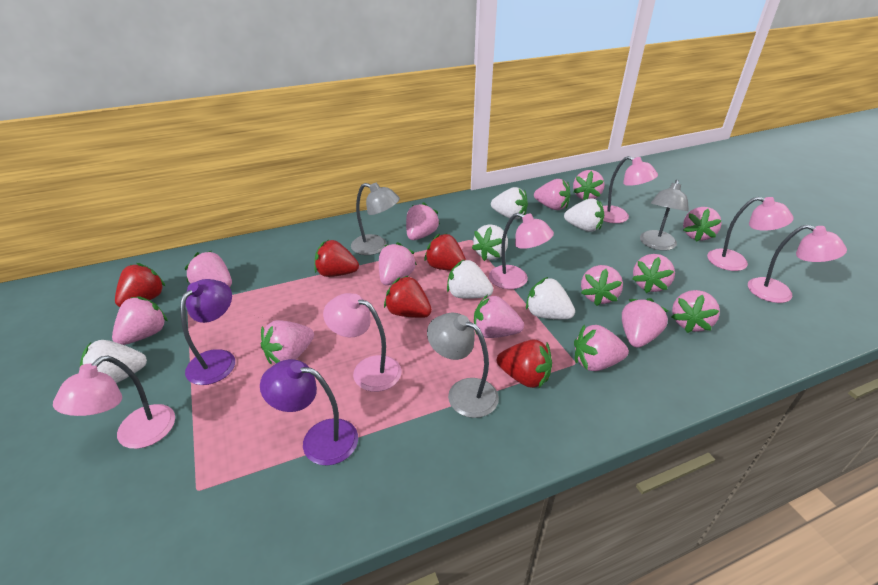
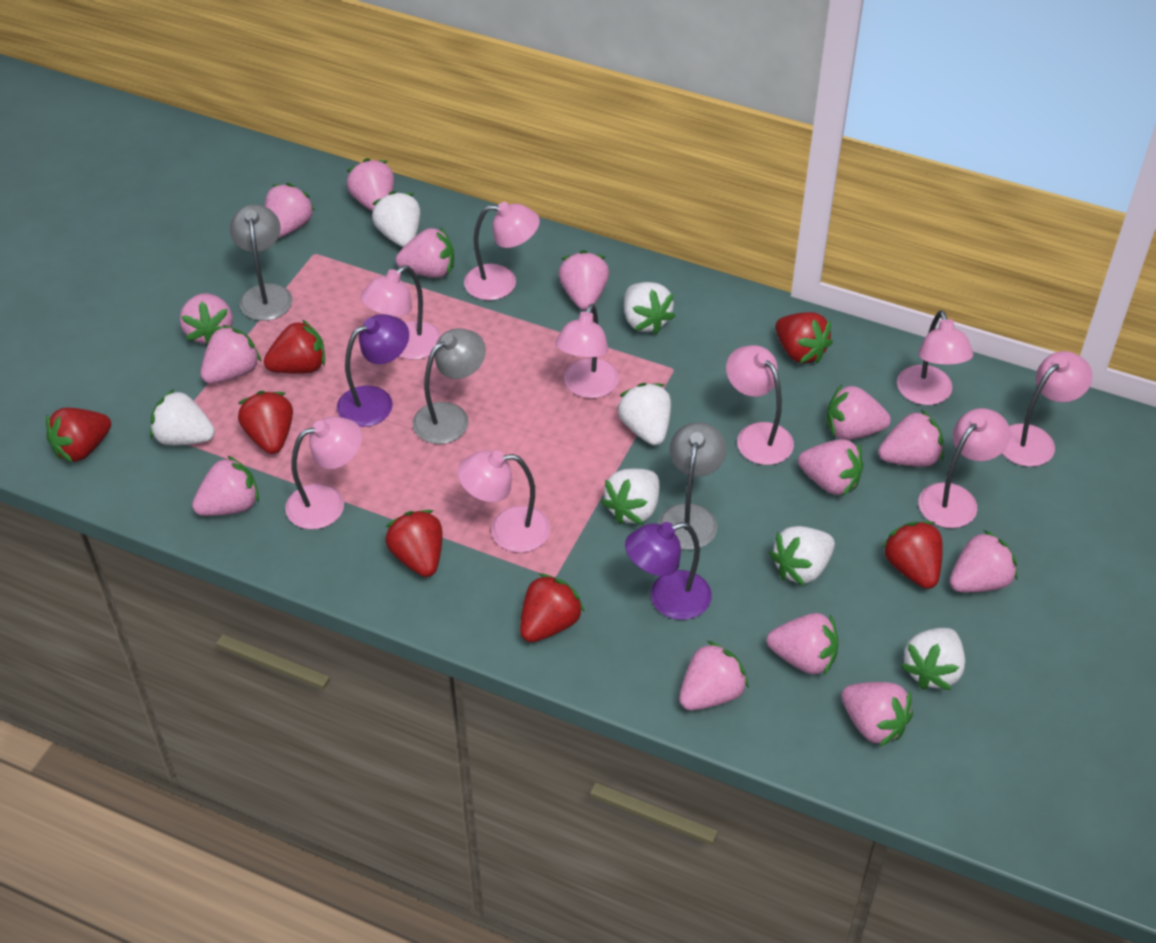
pink lamp: 6 -> 9
red strawberry: 5 -> 7
white strawberry: 6 -> 7

